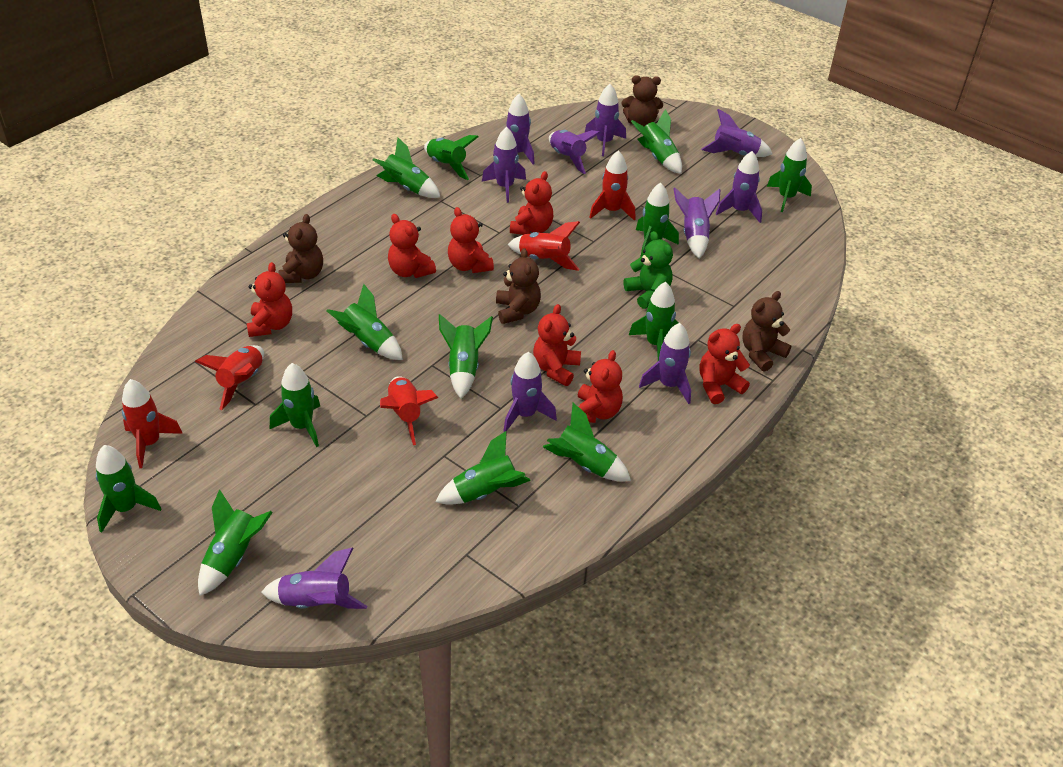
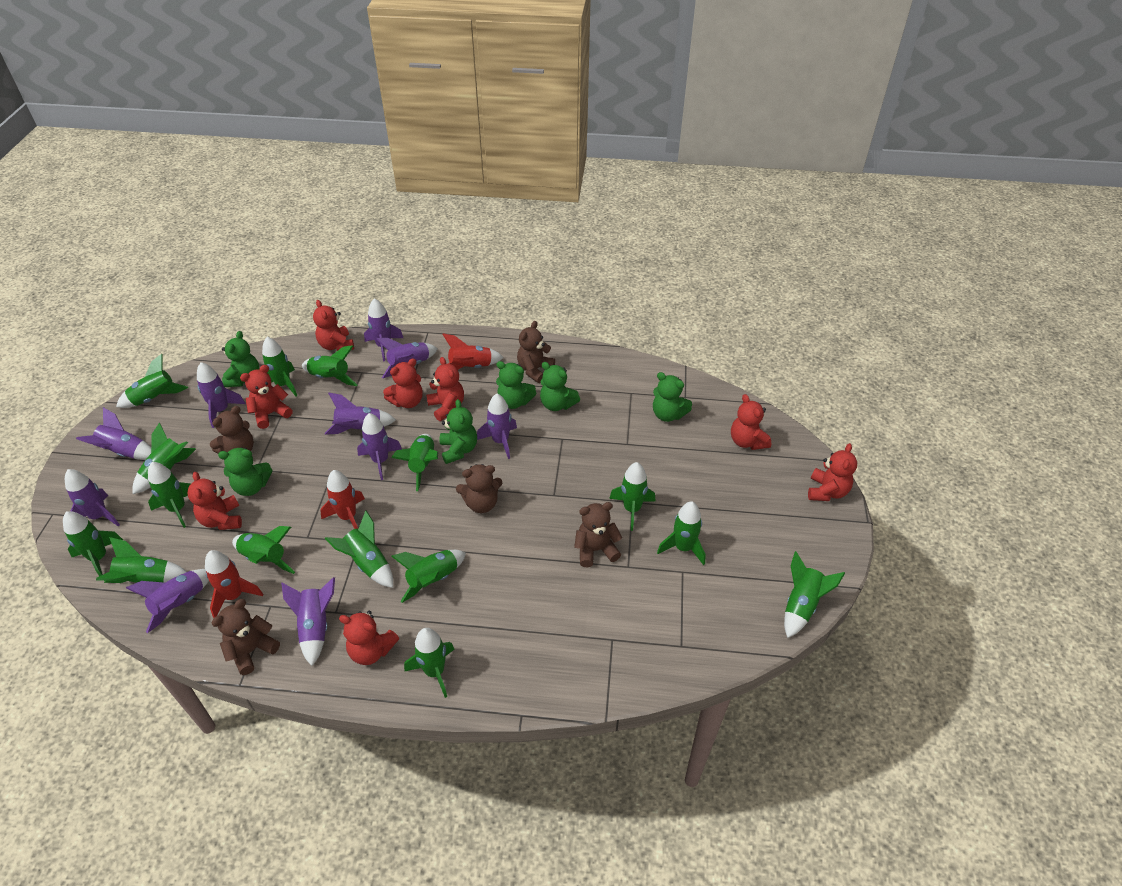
brown teddy bear: 4 -> 5
green rocket: 13 -> 15
green teddy bear: 1 -> 6
red rocket: 5 -> 3
red teddy bear: 7 -> 8

